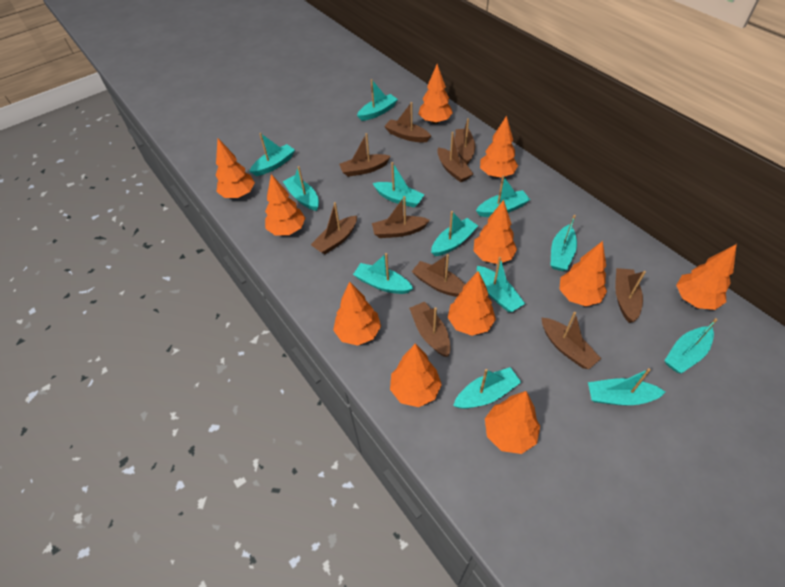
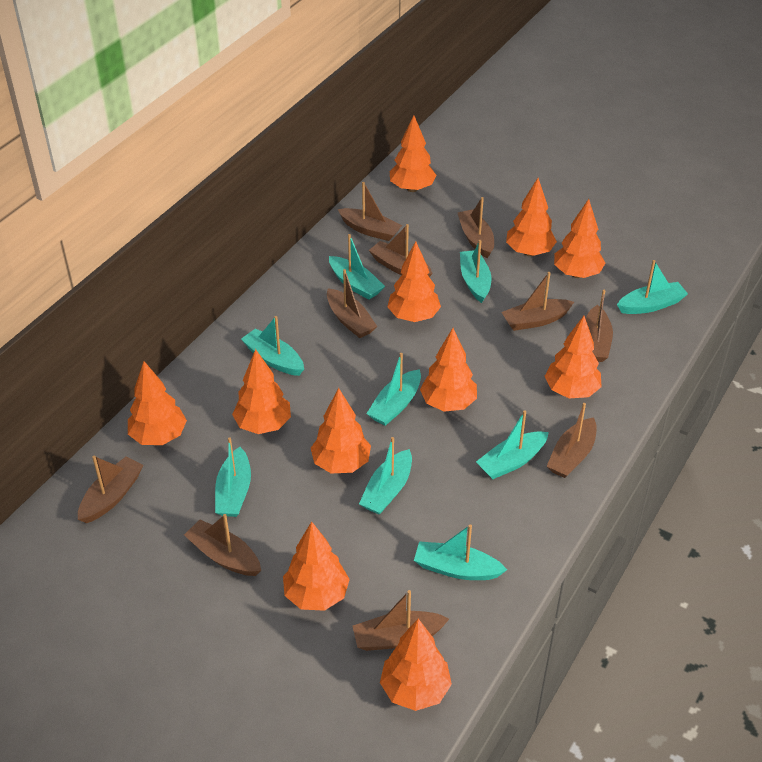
turquoise boat: 12 -> 9

